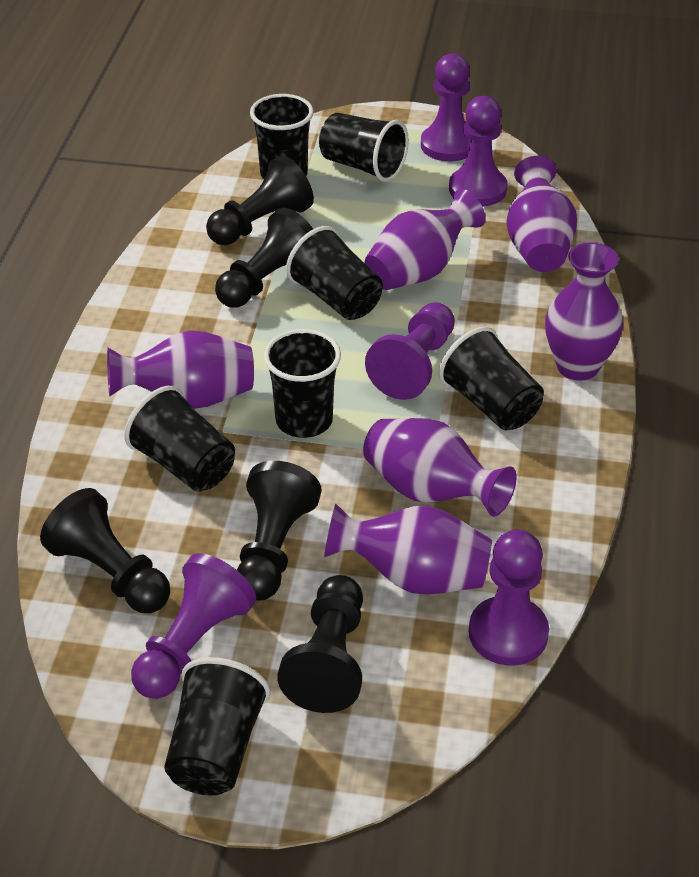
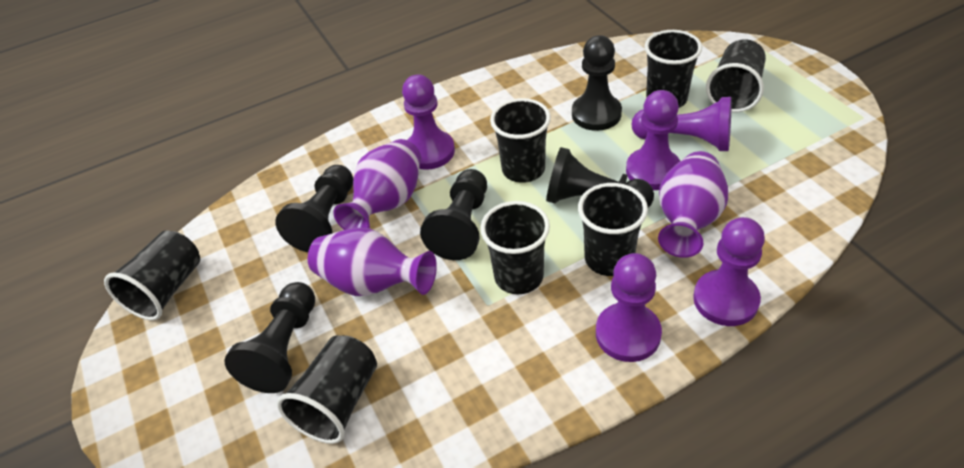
purple vase: 6 -> 3

